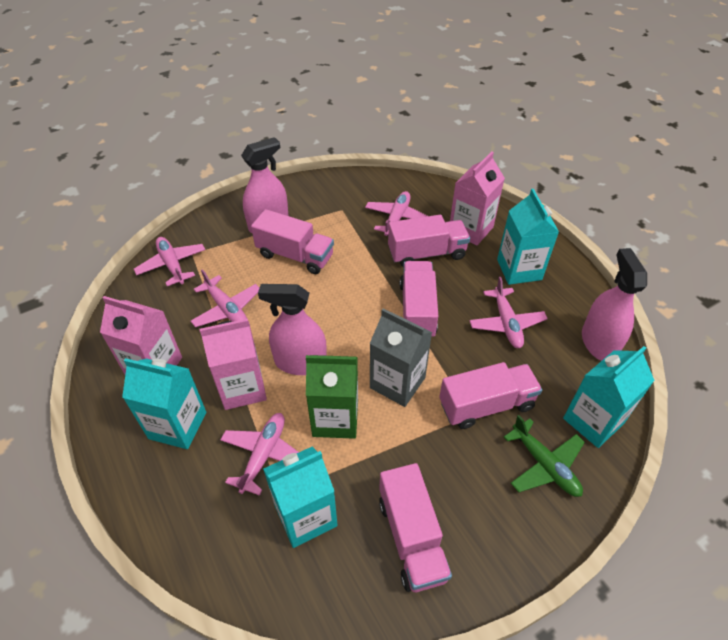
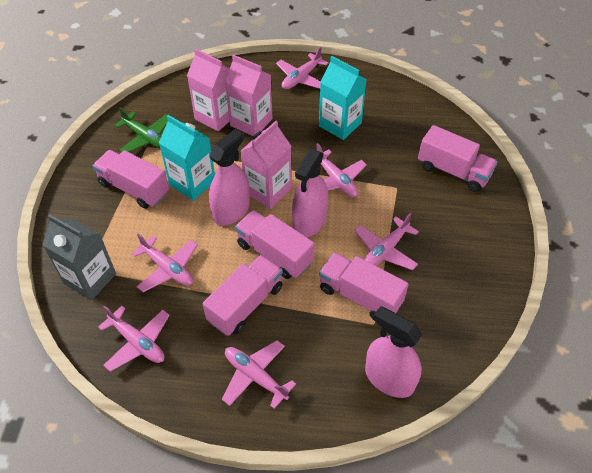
green carton: 1 -> 0
pink plane: 5 -> 6
turquoise carton: 4 -> 2

